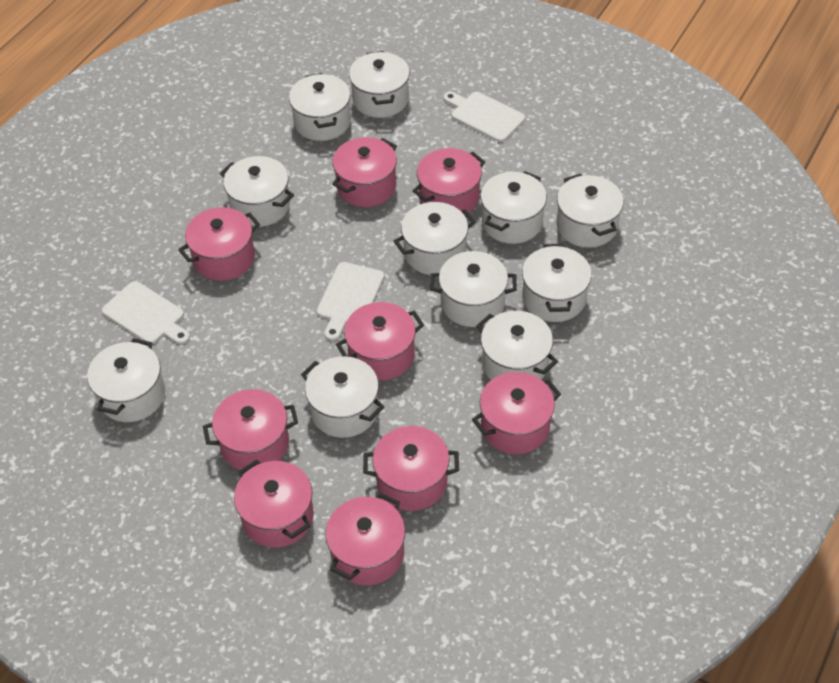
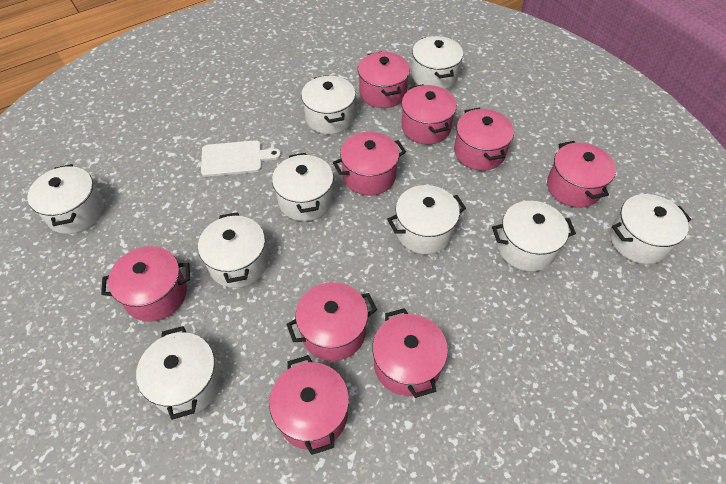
white cutting board: 3 -> 1
white pot: 11 -> 9

